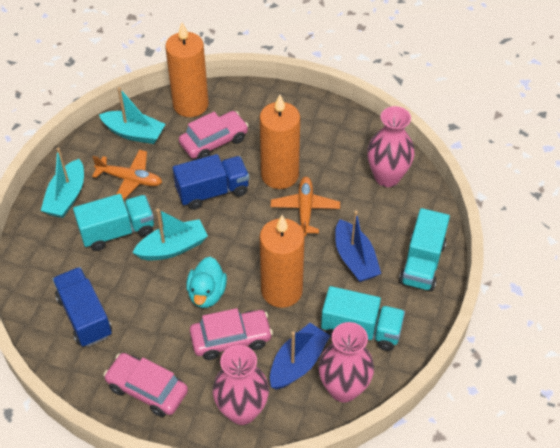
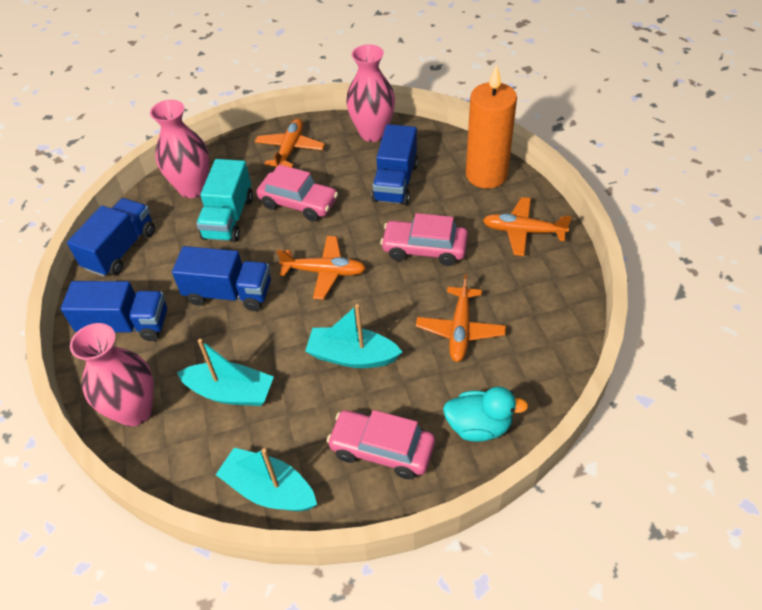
blue boat: 2 -> 0
blue truck: 2 -> 4
orange candle: 3 -> 1
orange plane: 2 -> 4
turquoise truck: 3 -> 1

